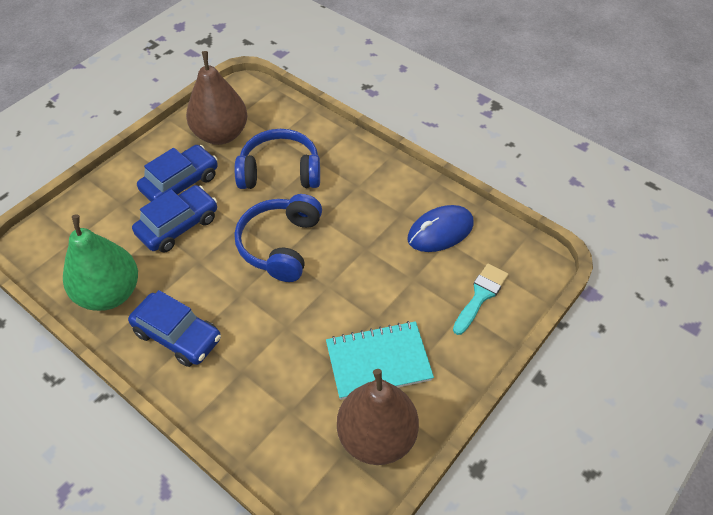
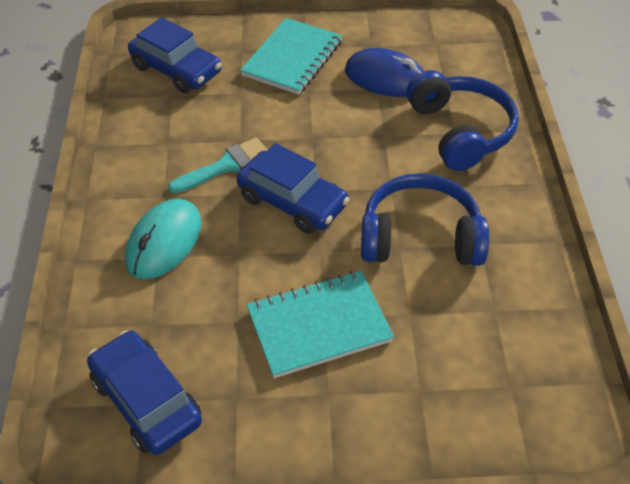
brown pear: 2 -> 0
green pear: 1 -> 0
turquoise mouse: 0 -> 1
turquoise notebook: 1 -> 2

